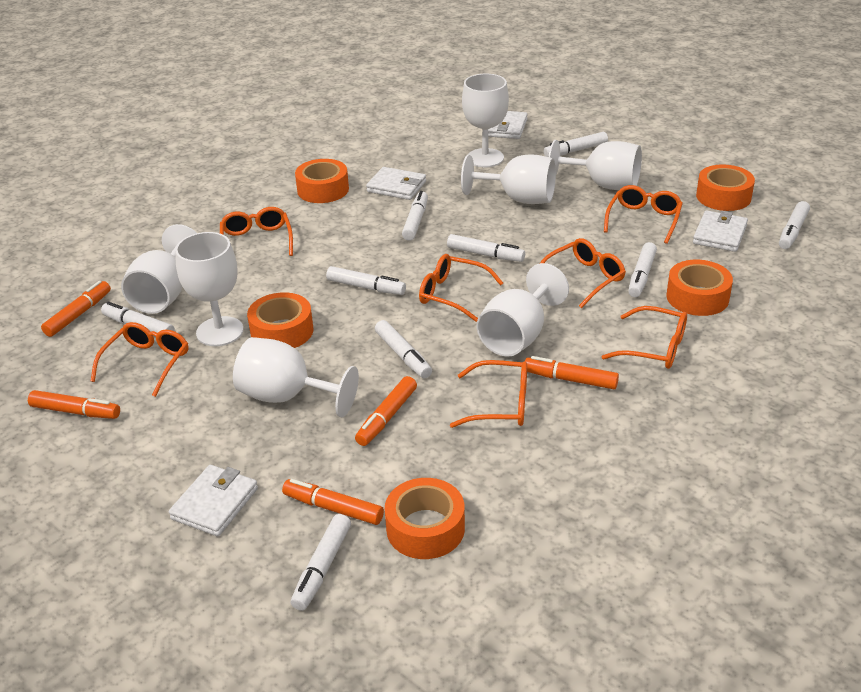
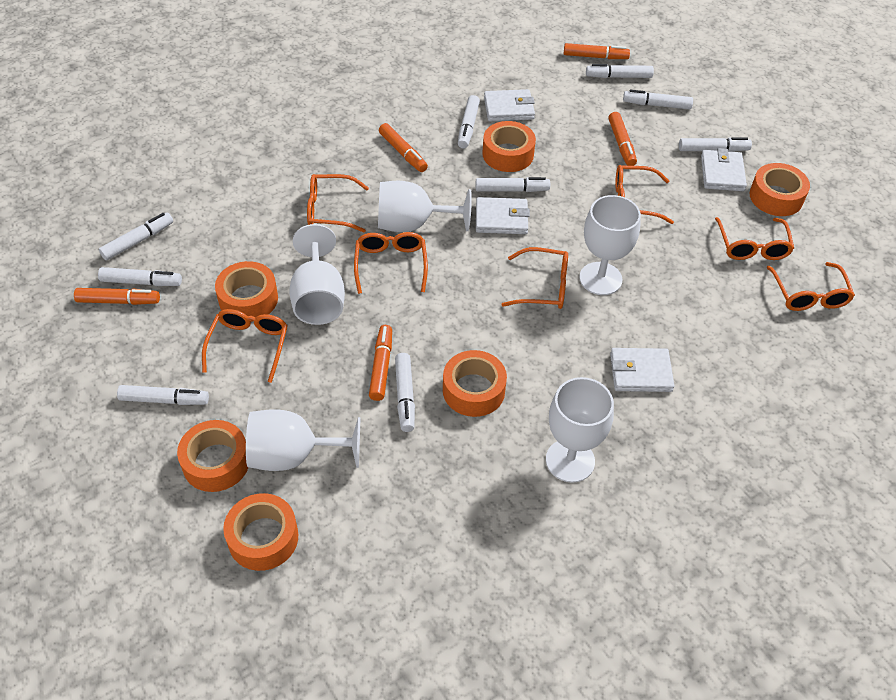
orange tape: 5 -> 6
white goblet: 7 -> 5

